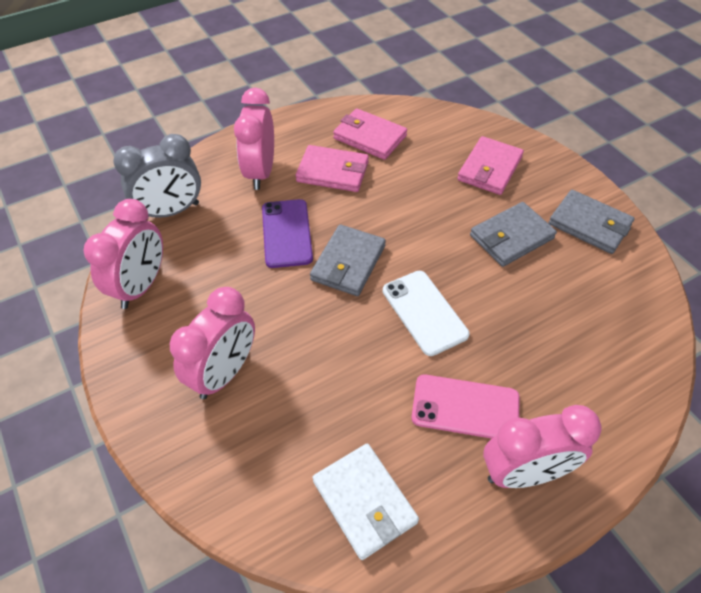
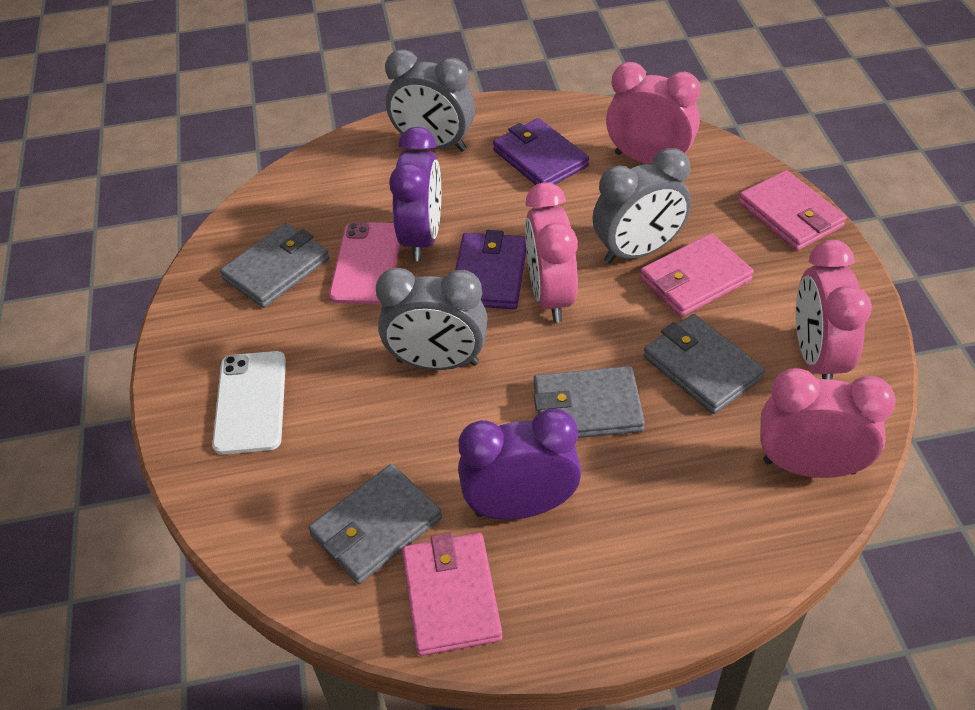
grey clock: 1 -> 3
grey wallet: 3 -> 4
purple clock: 0 -> 2
purple phone: 1 -> 0
purple wallet: 0 -> 2
white wallet: 1 -> 0

